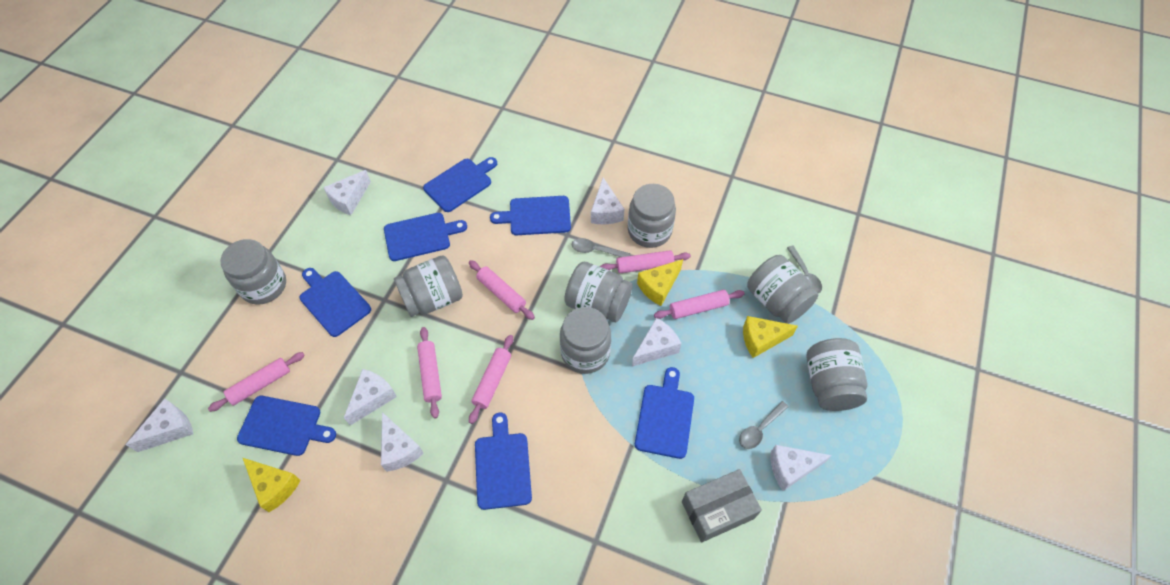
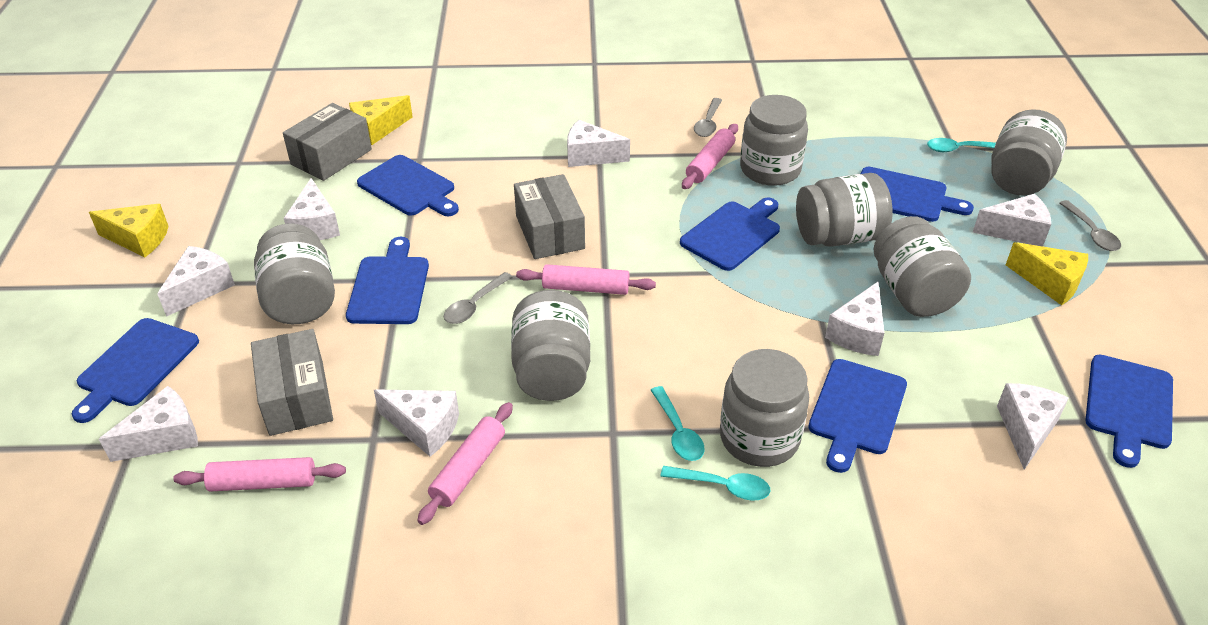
grey box: 1 -> 3
pink rolling pin: 6 -> 4
turquoise spoon: 0 -> 3
white cheese: 7 -> 8

